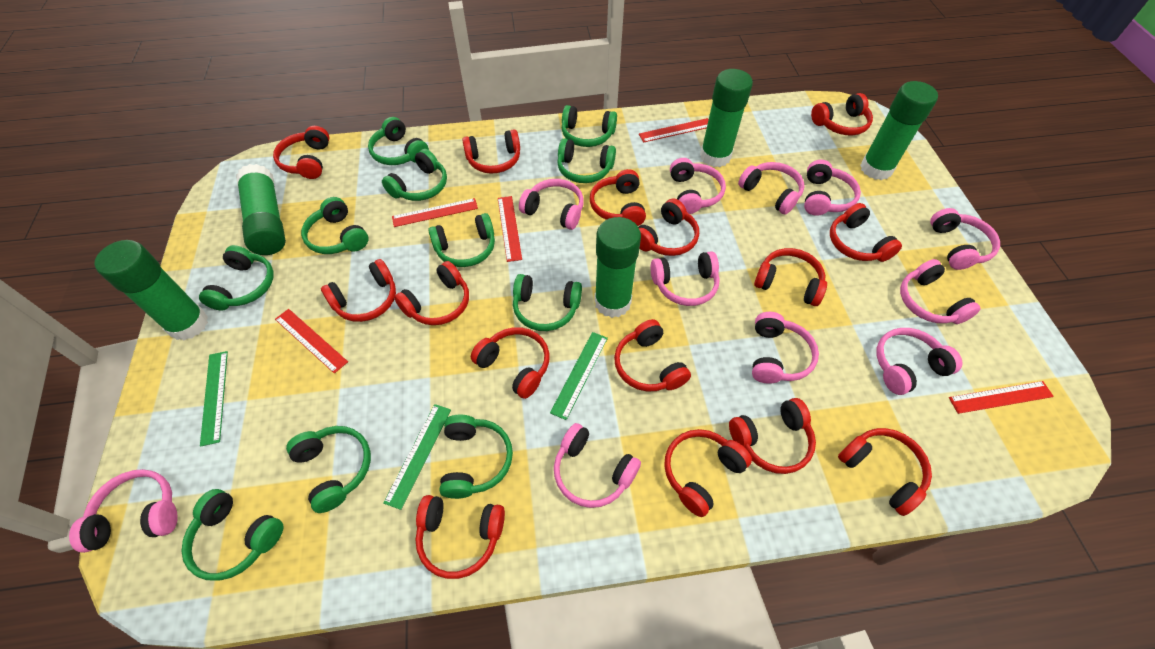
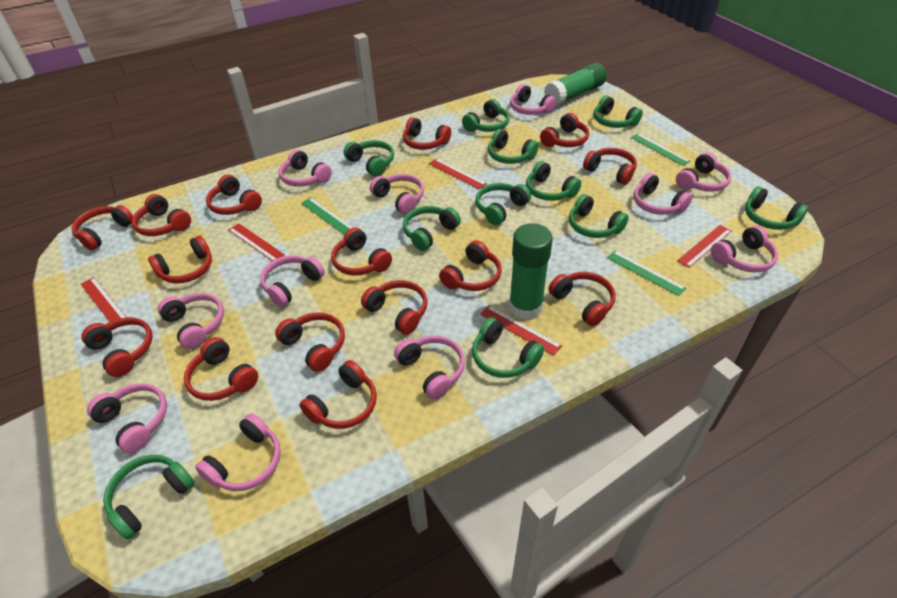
green glue stick: 5 -> 2

